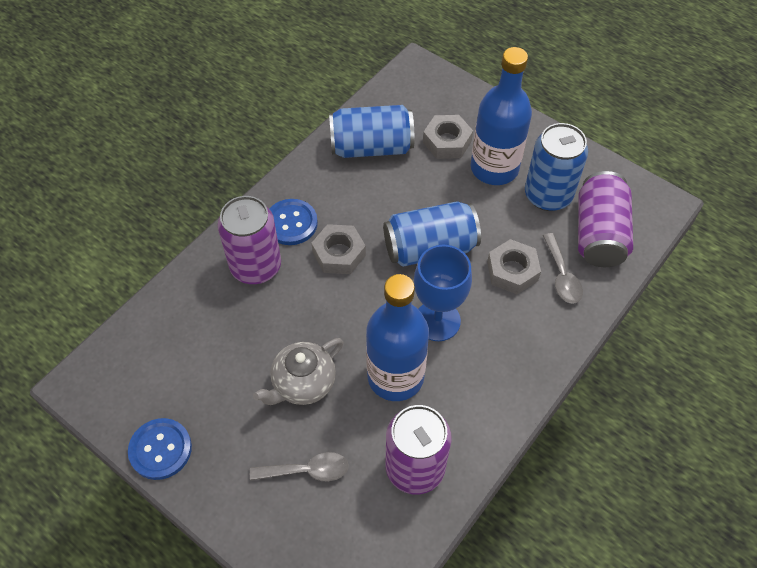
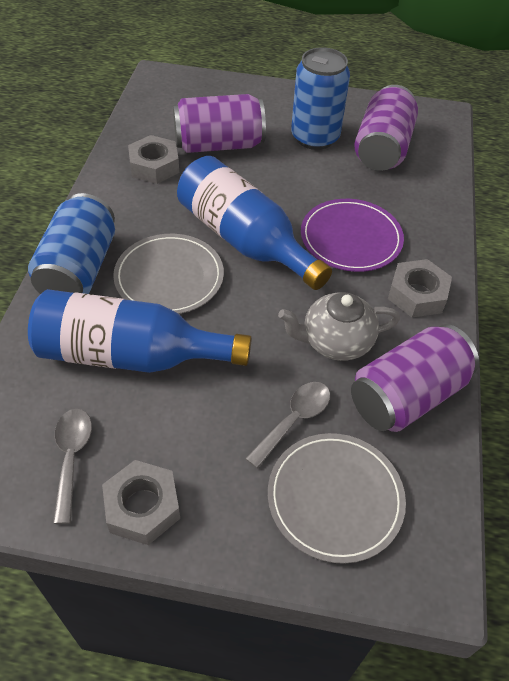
blue button: 2 -> 0
blue can: 3 -> 2
blue goblet: 1 -> 0
grey plate: 0 -> 2
purple plate: 0 -> 1

